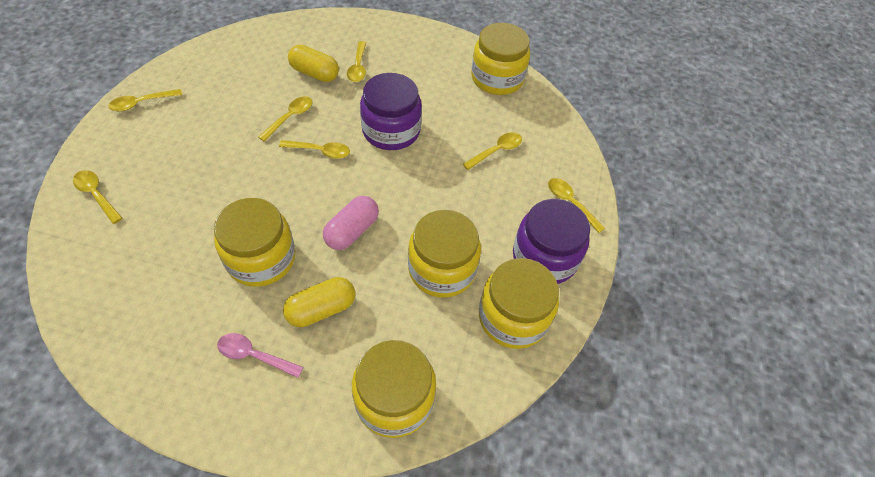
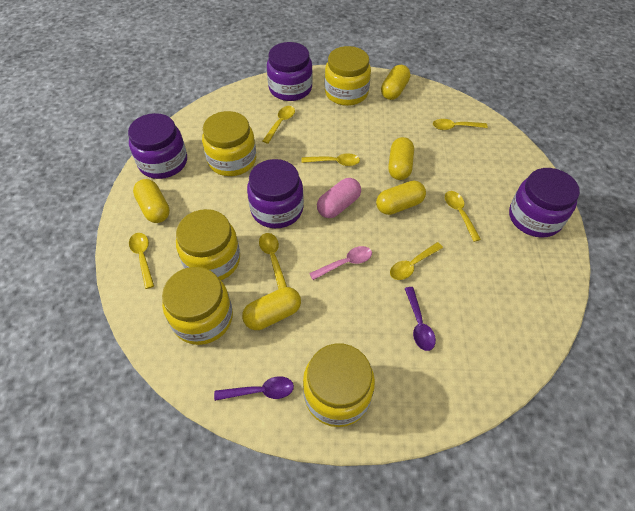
purple jar: 2 -> 4
purple spoon: 0 -> 2
yellow capsule: 2 -> 5

